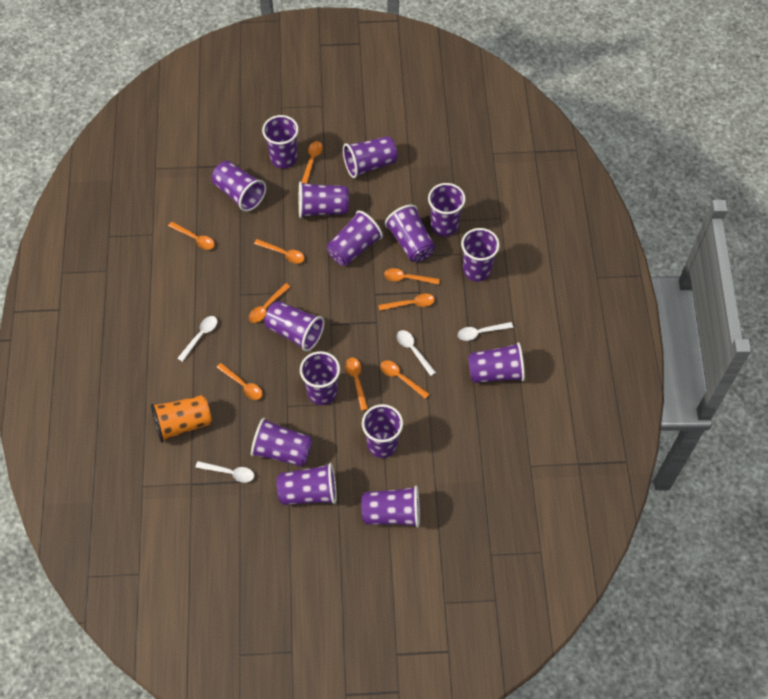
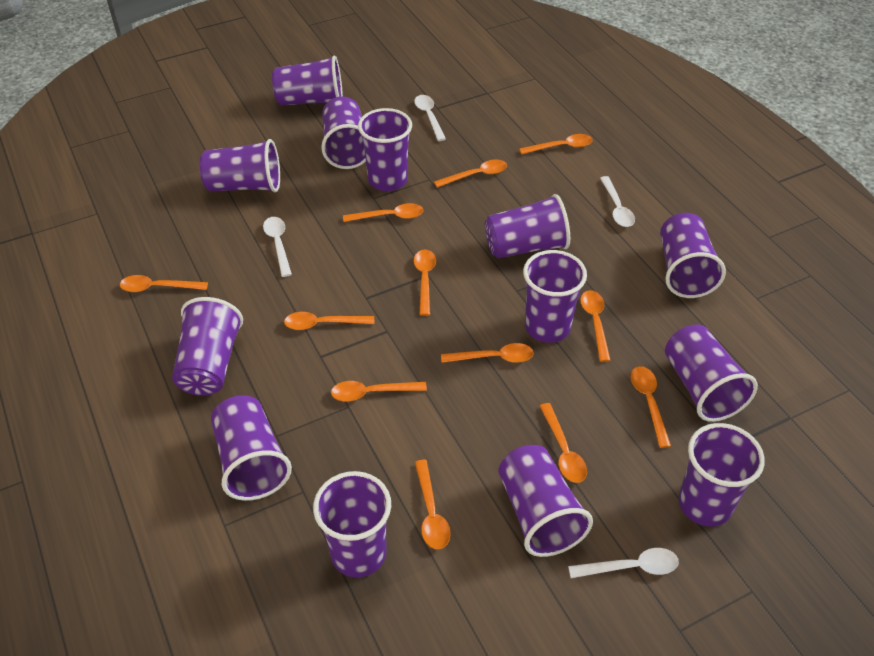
orange cup: 1 -> 0
orange spoon: 9 -> 12
purple cup: 15 -> 13

